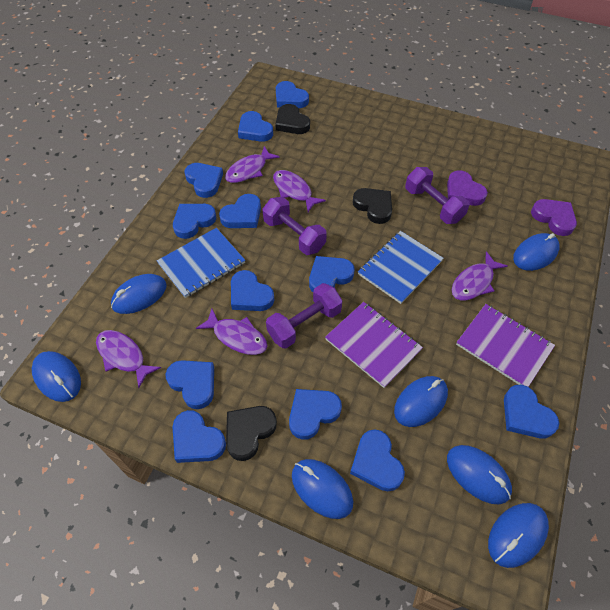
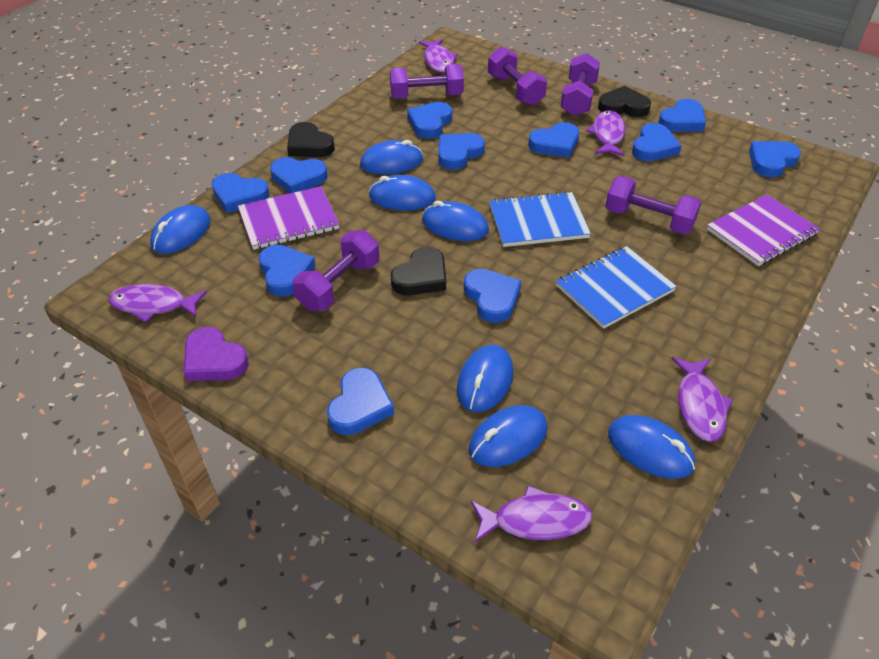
blue heart: 12 -> 11
purple dumbbell: 3 -> 5
purple heart: 2 -> 1

